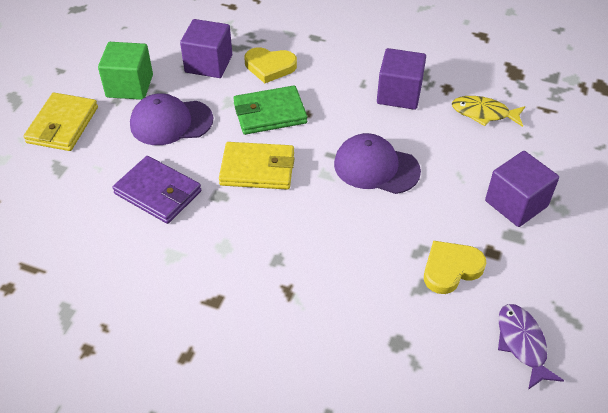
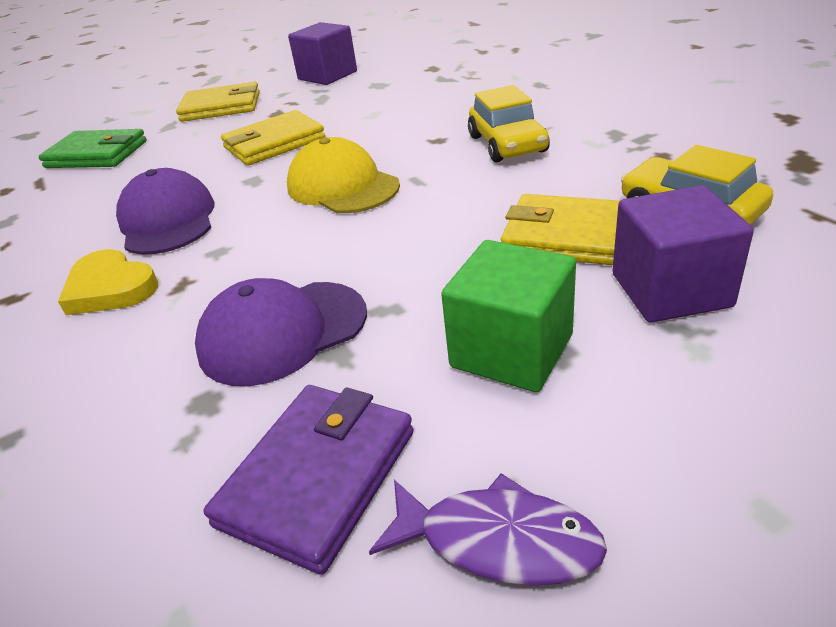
purple cube: 3 -> 2
yellow cap: 0 -> 1
yellow car: 0 -> 2
yellow fish: 1 -> 0
yellow heart: 2 -> 1
yellow wallet: 2 -> 3

